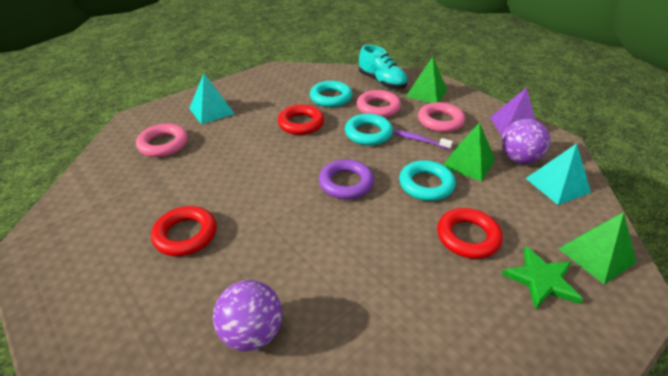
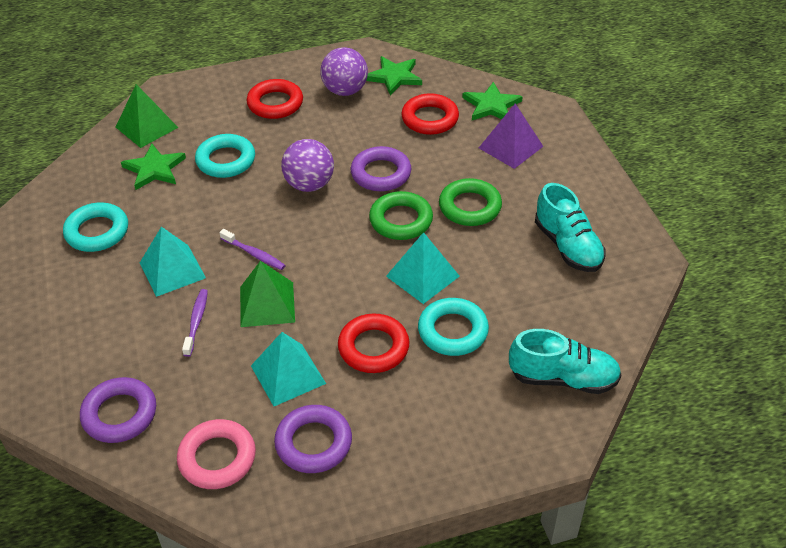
green pyramid: 3 -> 2
green ring: 0 -> 2
green star: 1 -> 3
pink ring: 3 -> 1
purple ring: 1 -> 3
purple toothbrush: 1 -> 2
turquoise pyramid: 2 -> 3
turquoise shoe: 1 -> 2

